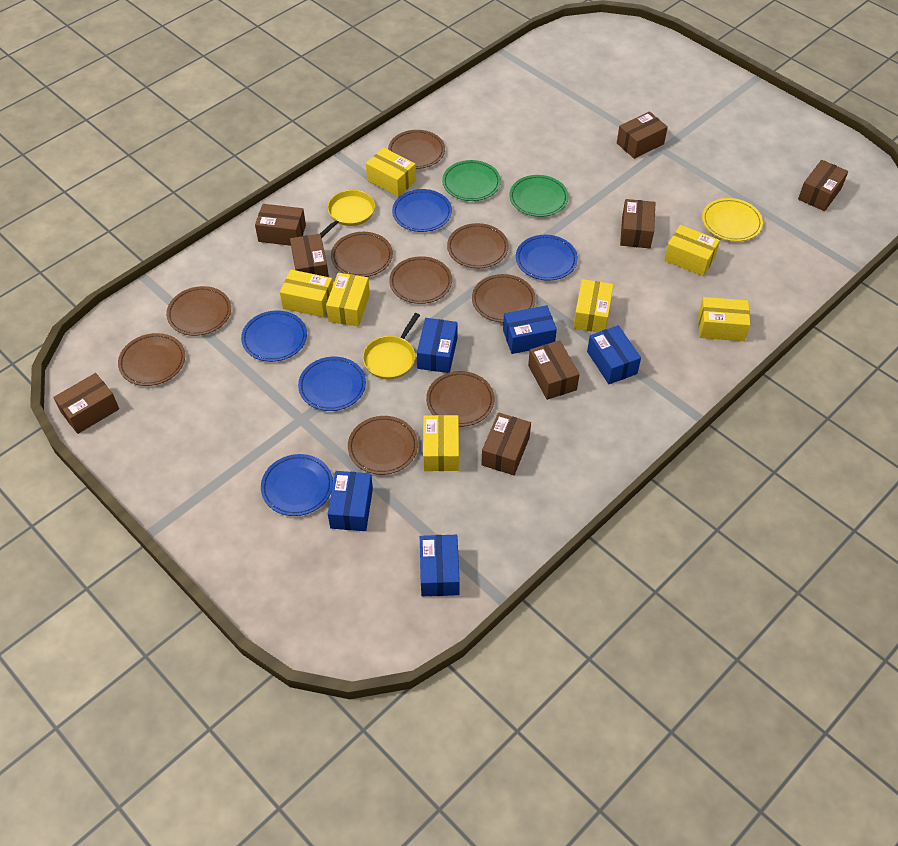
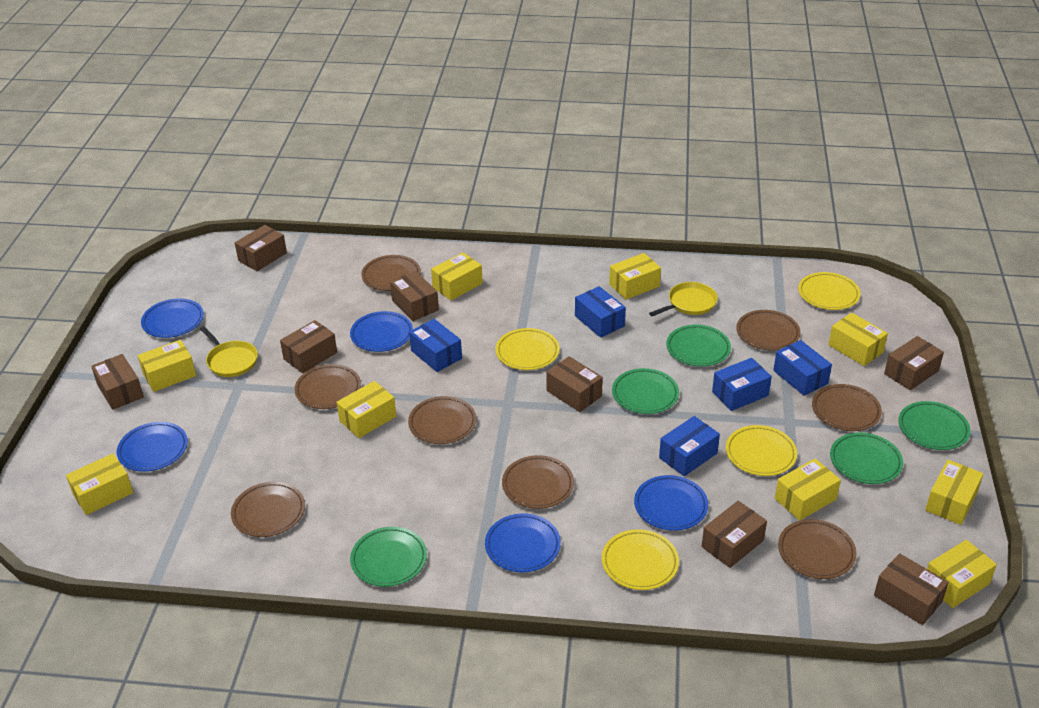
brown plate: 9 -> 8
green plate: 2 -> 5
yellow box: 7 -> 9
yellow plate: 1 -> 4

